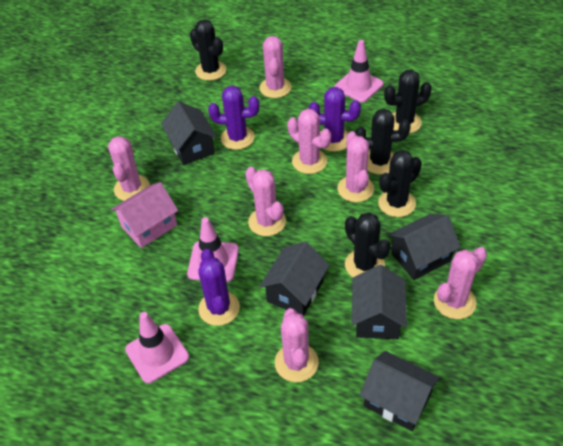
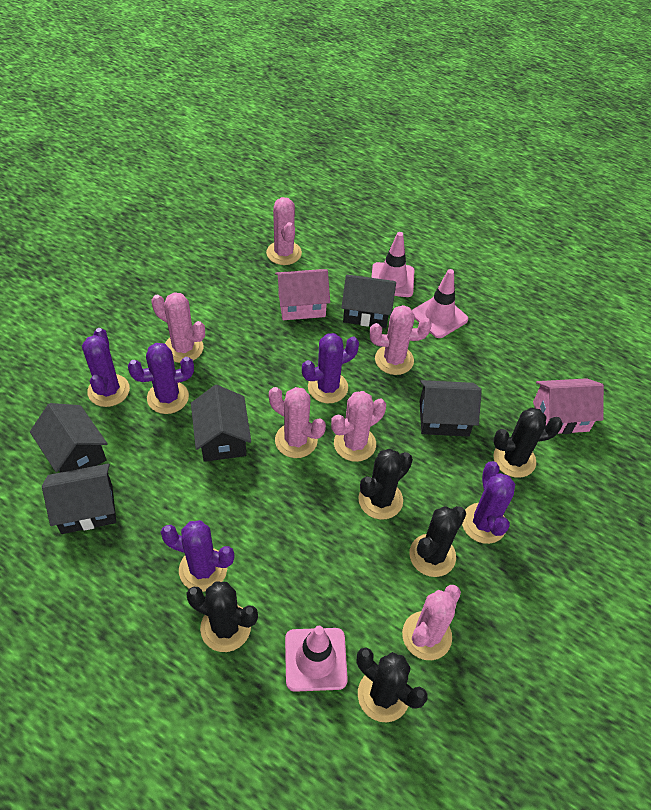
pink cactus: 7 -> 6
pink house: 1 -> 2
purple cactus: 3 -> 5

